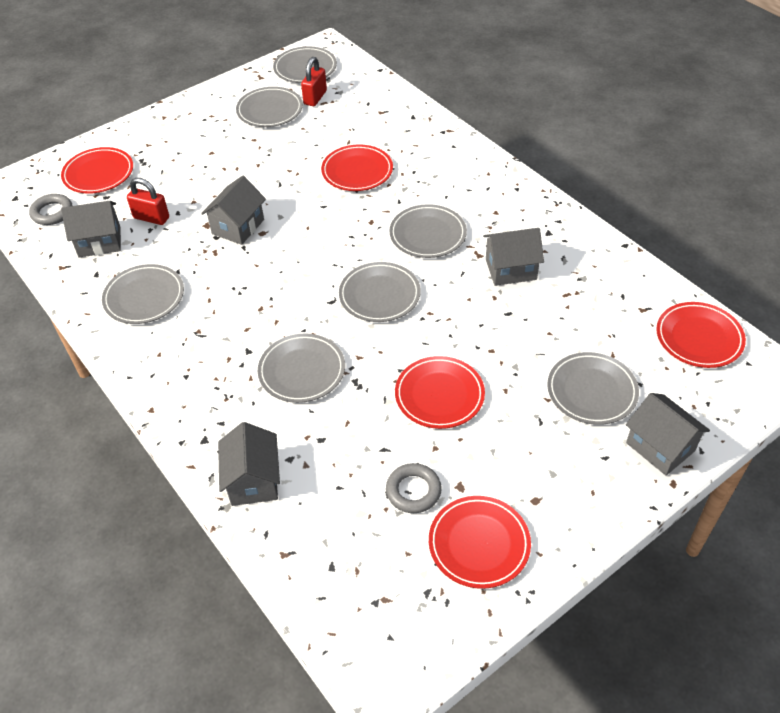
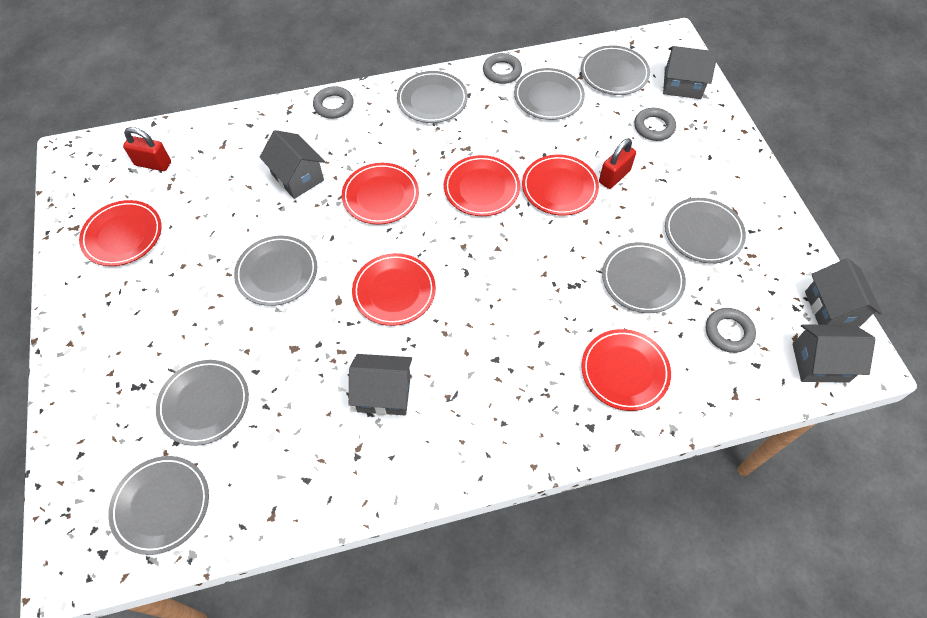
grey plate: 7 -> 8
grey ring: 2 -> 4
red plate: 5 -> 6

